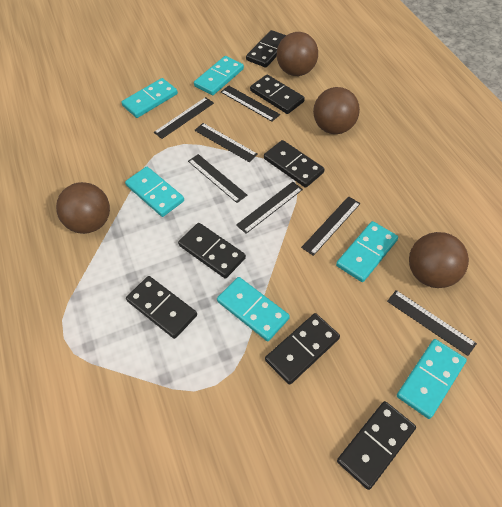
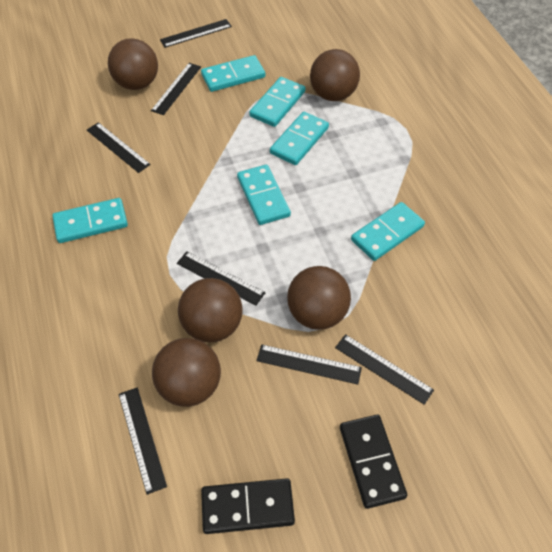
black domino: 7 -> 2
brown ball: 4 -> 5

